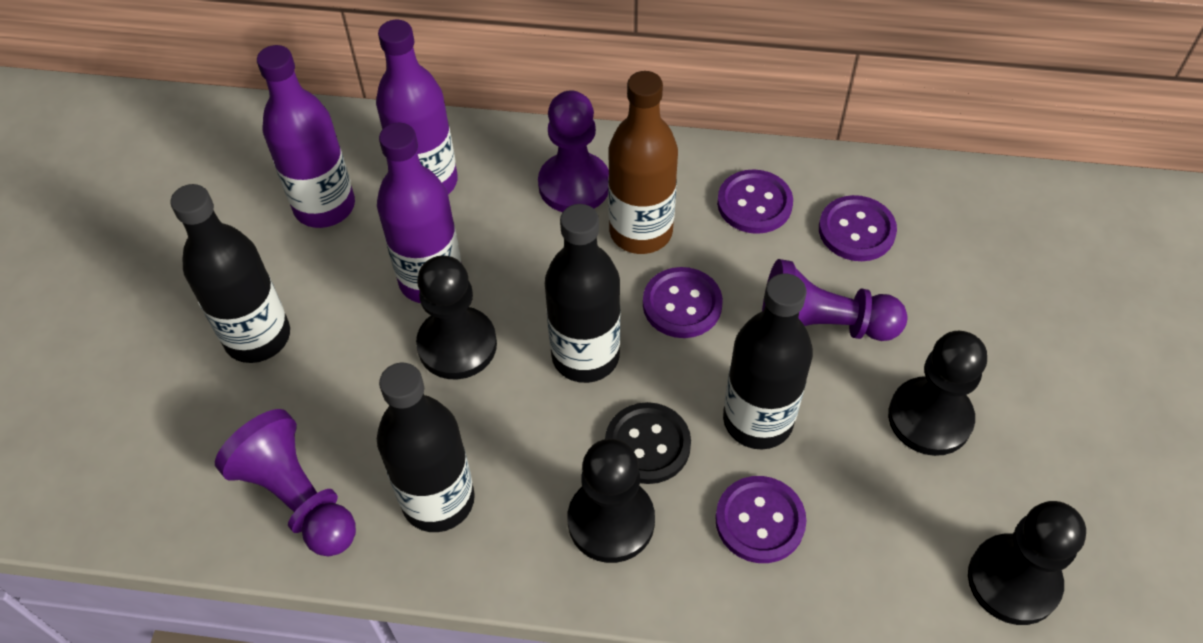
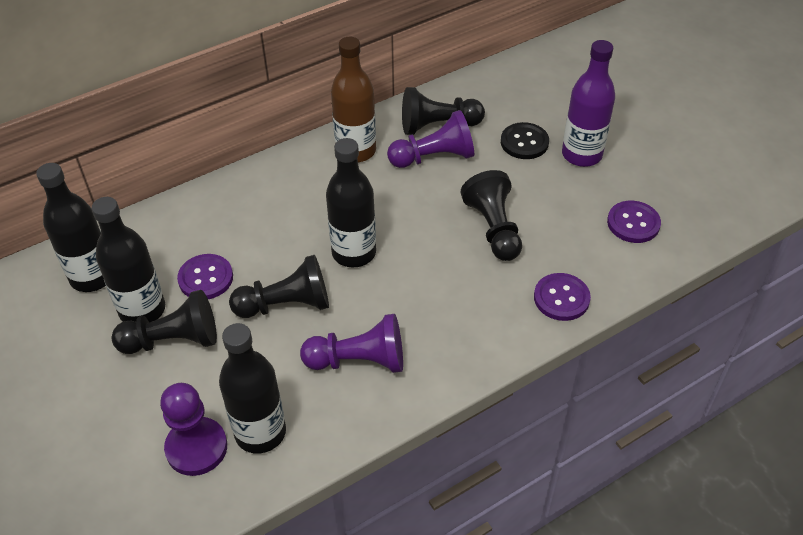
purple bottle: 3 -> 1
purple button: 4 -> 3

